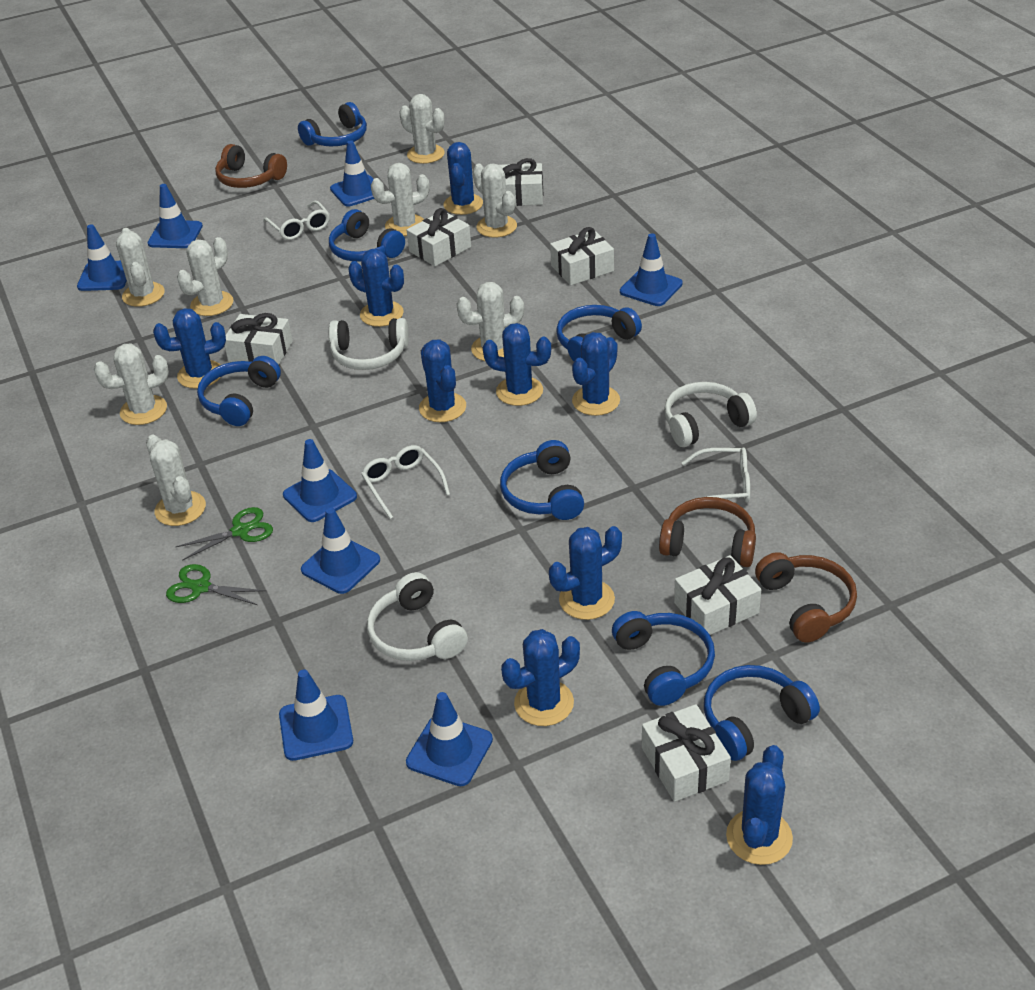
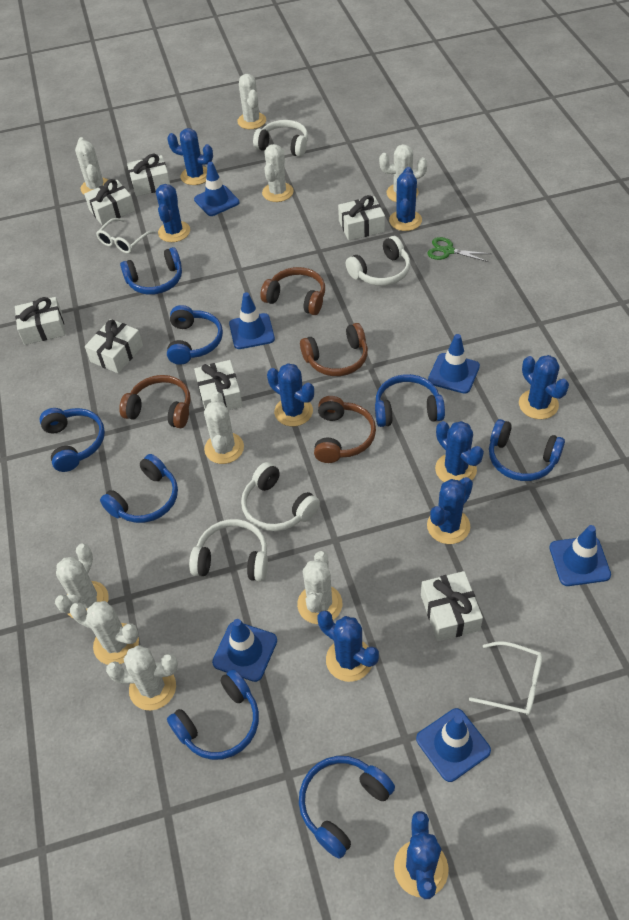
blue headphones: 7 -> 8
blue traffic cone: 8 -> 6
brown headphones: 3 -> 4
green scissors: 2 -> 1
white cactus: 8 -> 9
white gift: 6 -> 7
white glasses: 3 -> 2
white headphones: 3 -> 4

